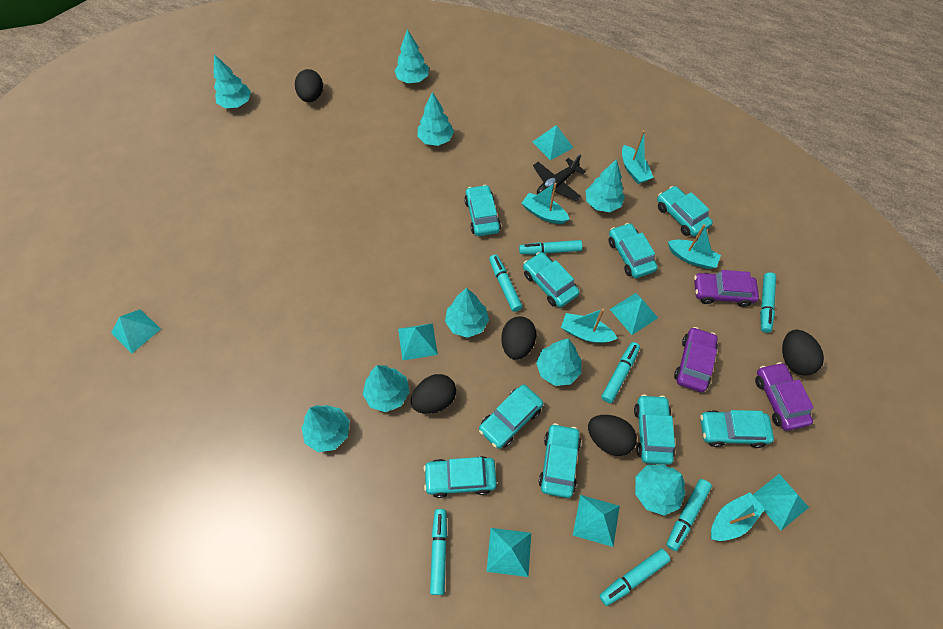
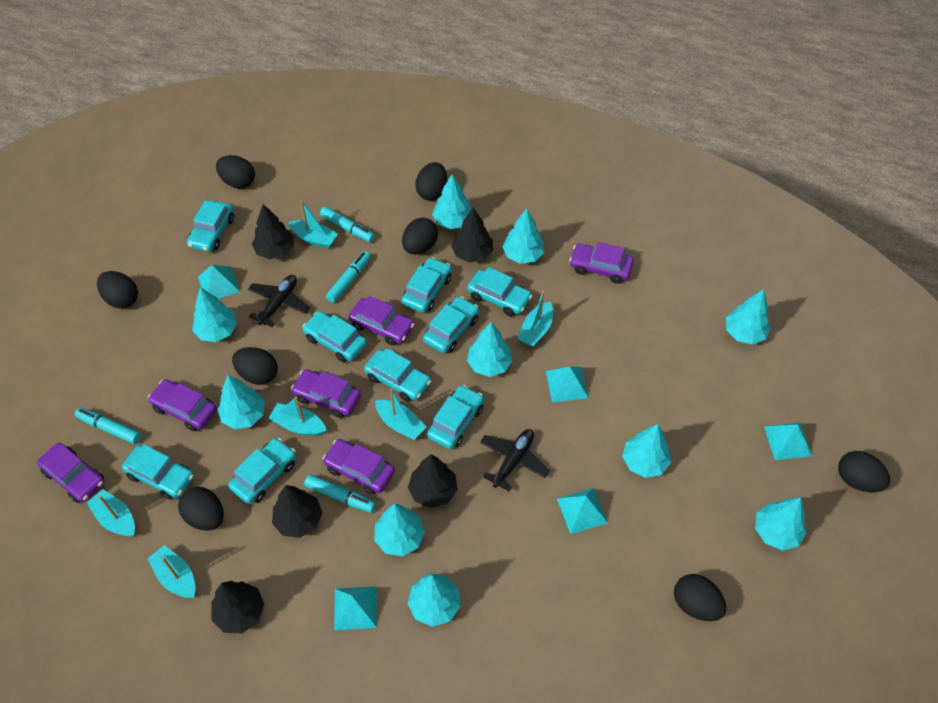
black egg: 5 -> 8
black plane: 1 -> 2
black tree: 0 -> 5
purple car: 3 -> 6
turquoise boat: 5 -> 6
turquoise marker: 7 -> 4
turquoise pyramid: 7 -> 5
turquoise tree: 9 -> 10

